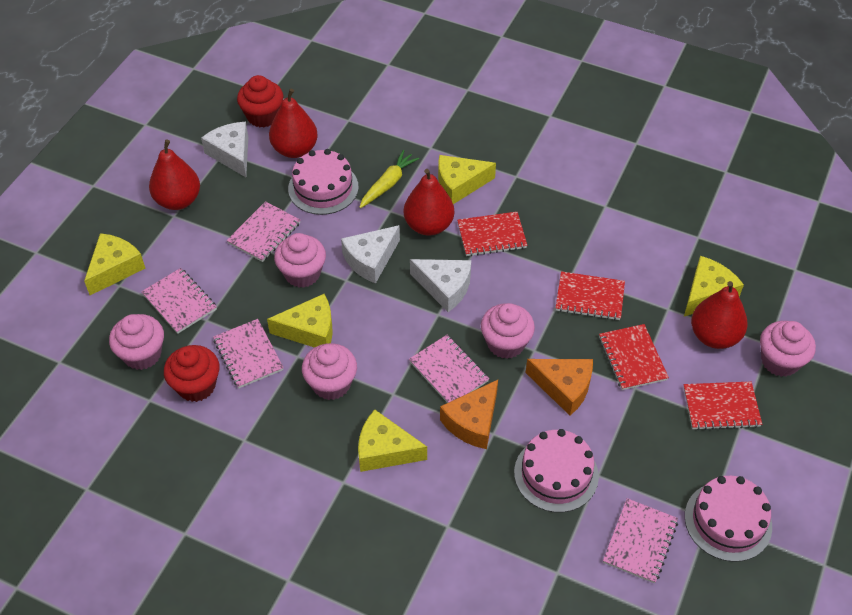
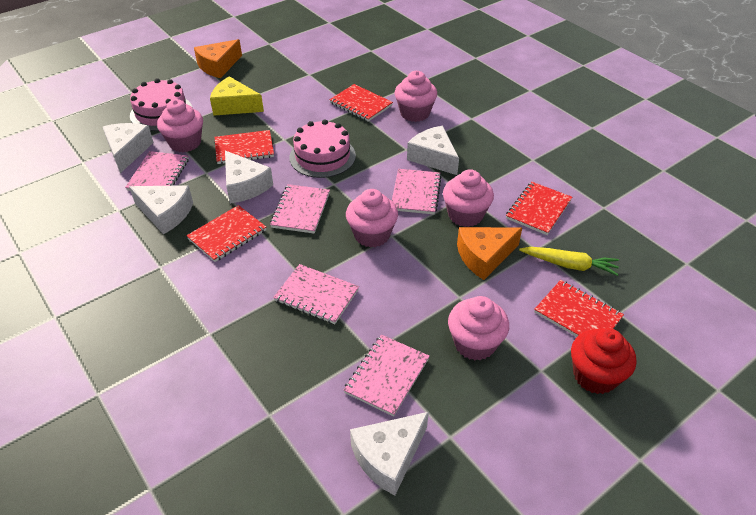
pink cake: 3 -> 2
red cupcake: 2 -> 1
red notebook: 4 -> 5
red pear: 4 -> 0
white cheese: 3 -> 5
yellow cheese: 5 -> 1

